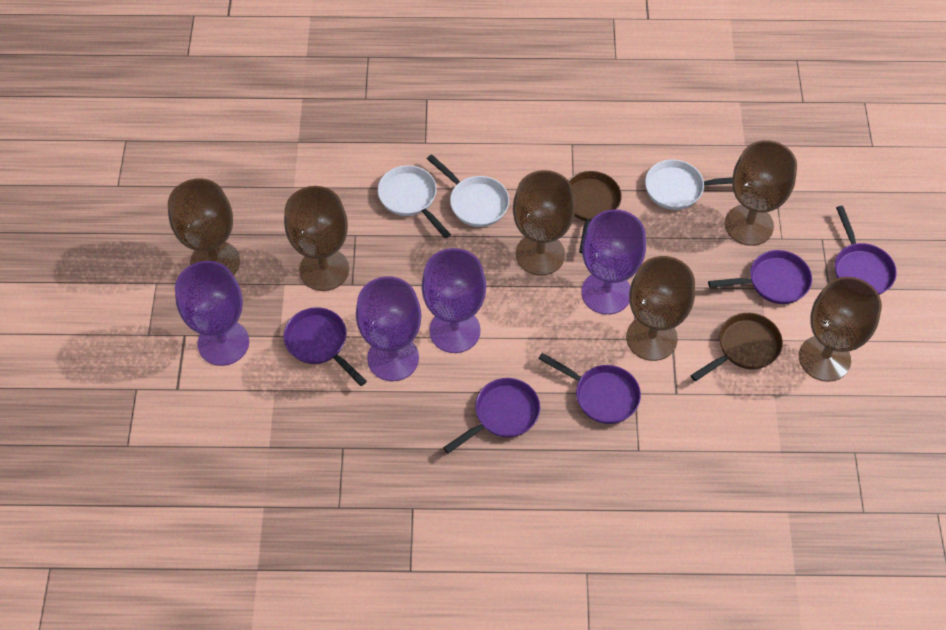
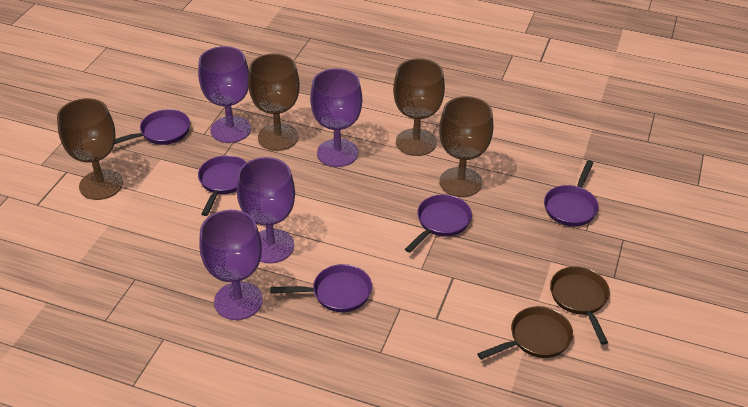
brown goblet: 6 -> 4
white pan: 3 -> 0

